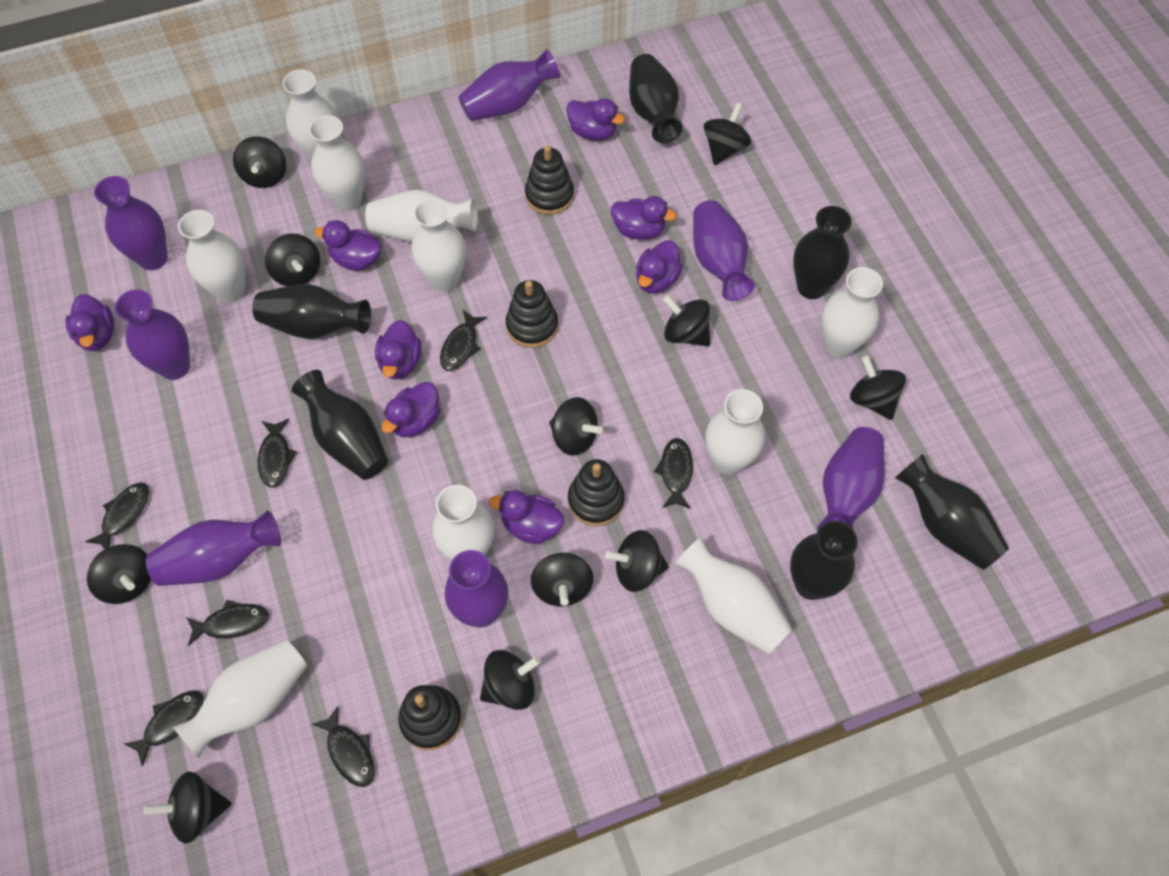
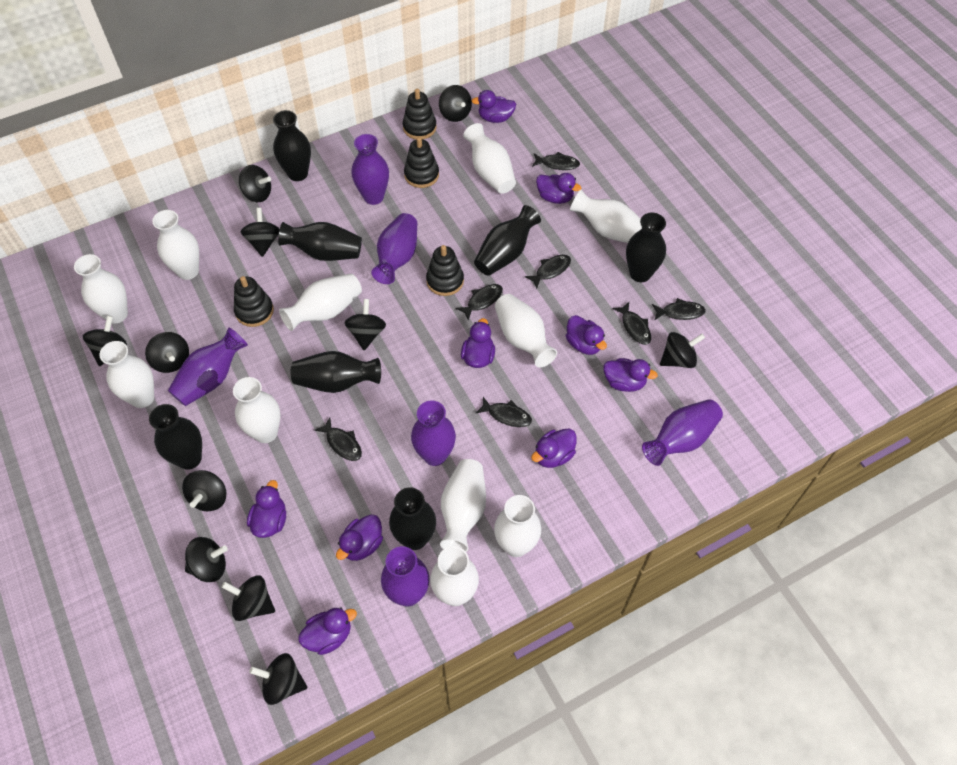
black vase: 6 -> 7
purple duck: 8 -> 9
purple vase: 7 -> 6
white vase: 10 -> 11

